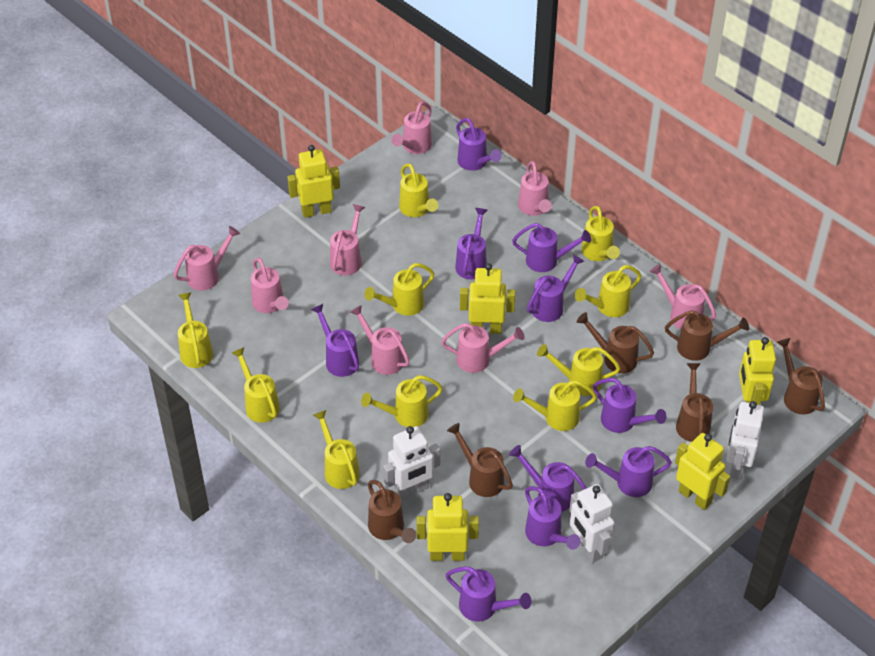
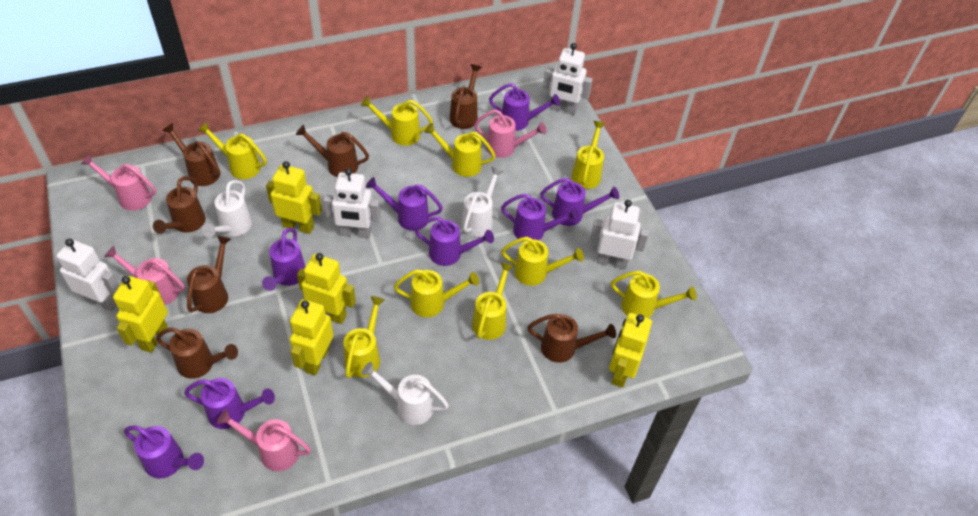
brown watering can: 6 -> 7
pink watering can: 8 -> 4
purple watering can: 10 -> 8
white robot: 3 -> 4
white watering can: 0 -> 3
yellow watering can: 10 -> 9

